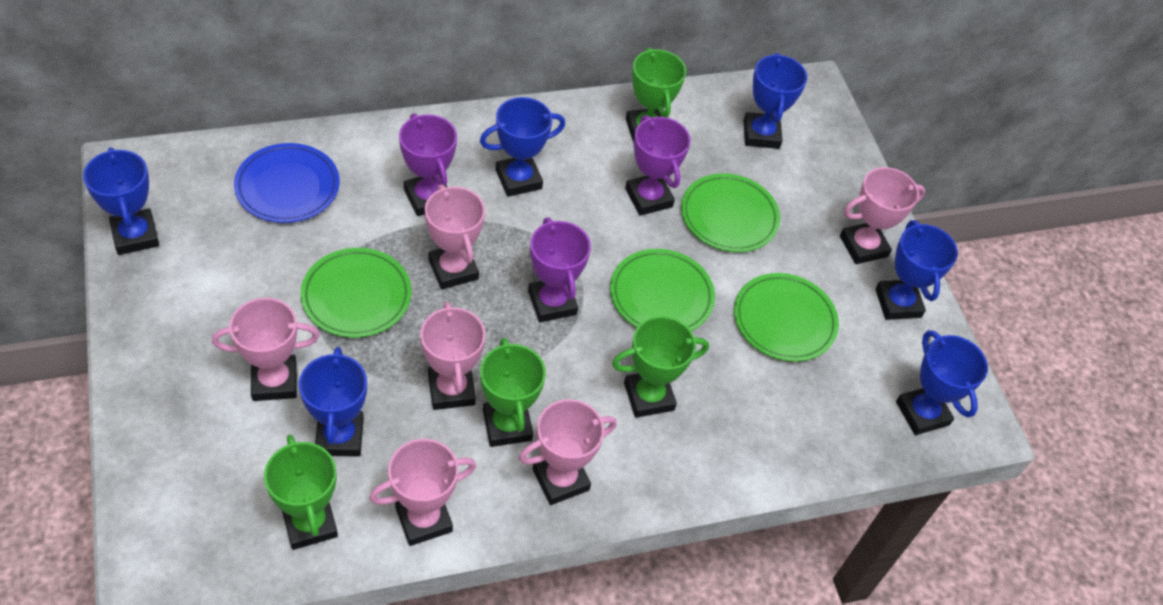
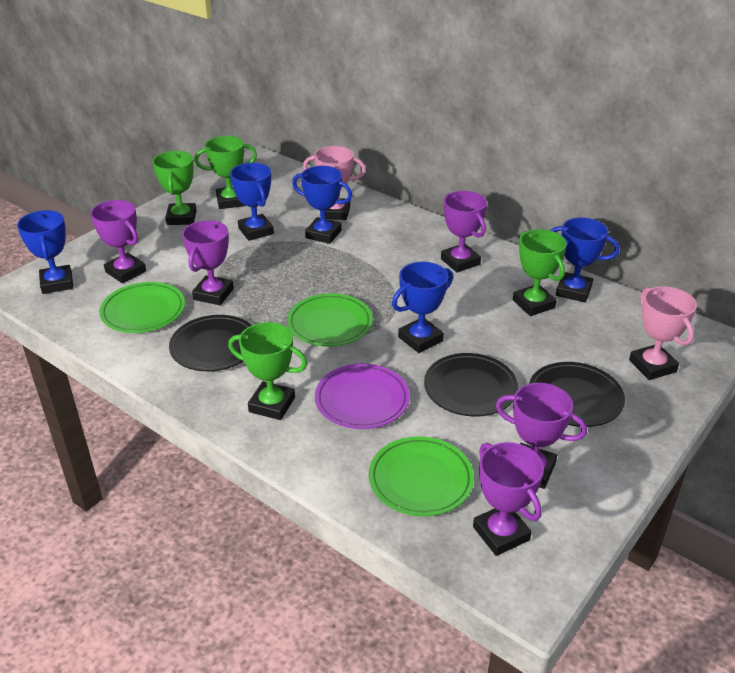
black plate: 0 -> 3
blue plate: 1 -> 0
blue trophy: 6 -> 5
green plate: 4 -> 3
pink trophy: 6 -> 2
purple plate: 0 -> 1
purple trophy: 3 -> 5

